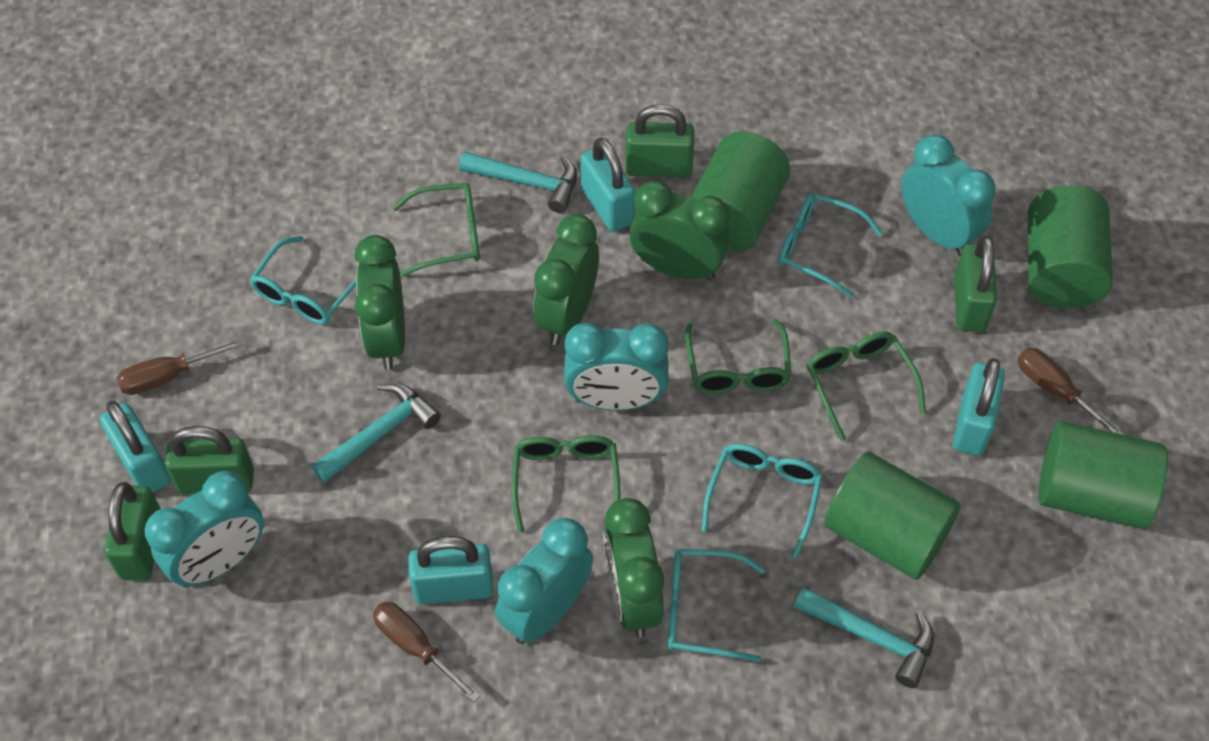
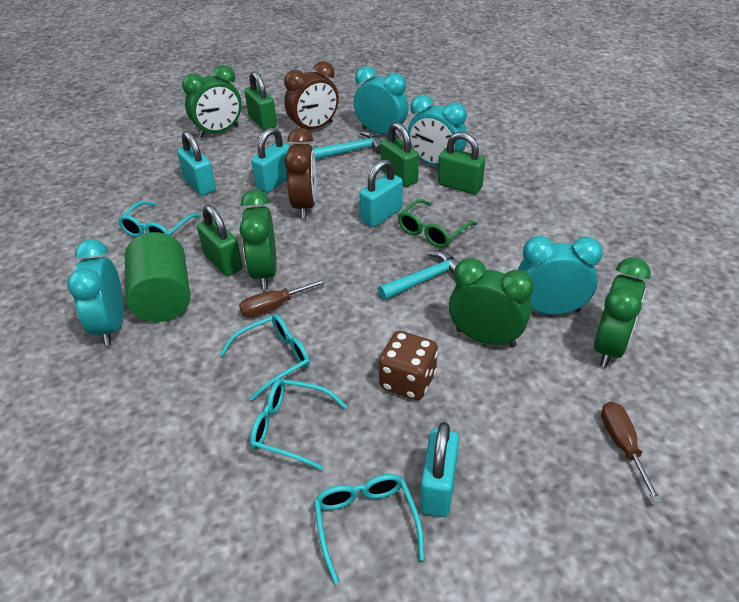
brown clock: 0 -> 2
brown dice: 0 -> 1
brown screwdriver: 3 -> 2
green cylinder: 4 -> 1
green glasses: 4 -> 1
turquoise hammer: 3 -> 2

